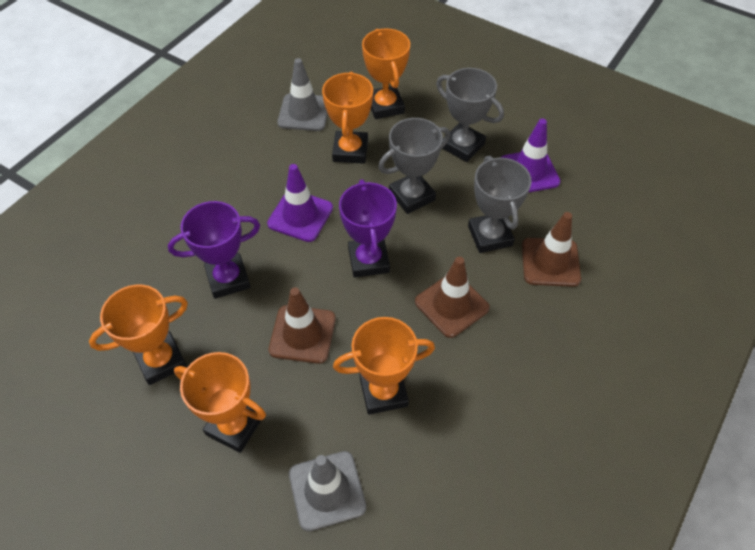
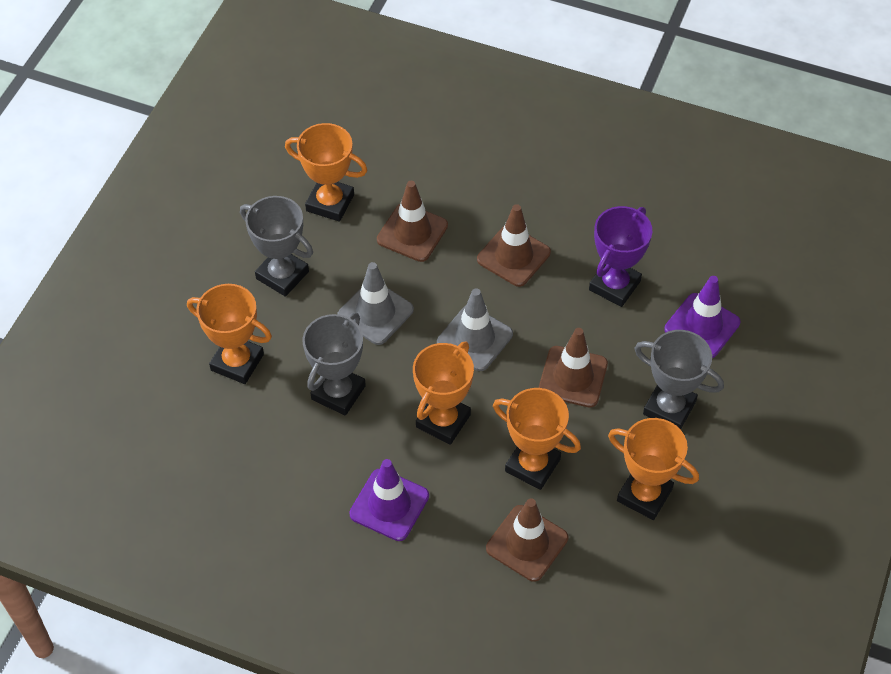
brown traffic cone: 3 -> 4
purple trophy: 2 -> 1

